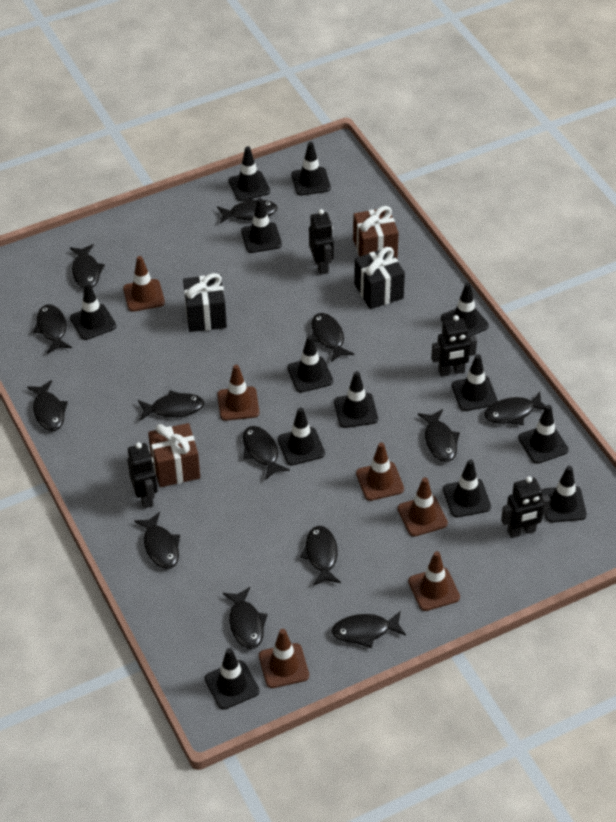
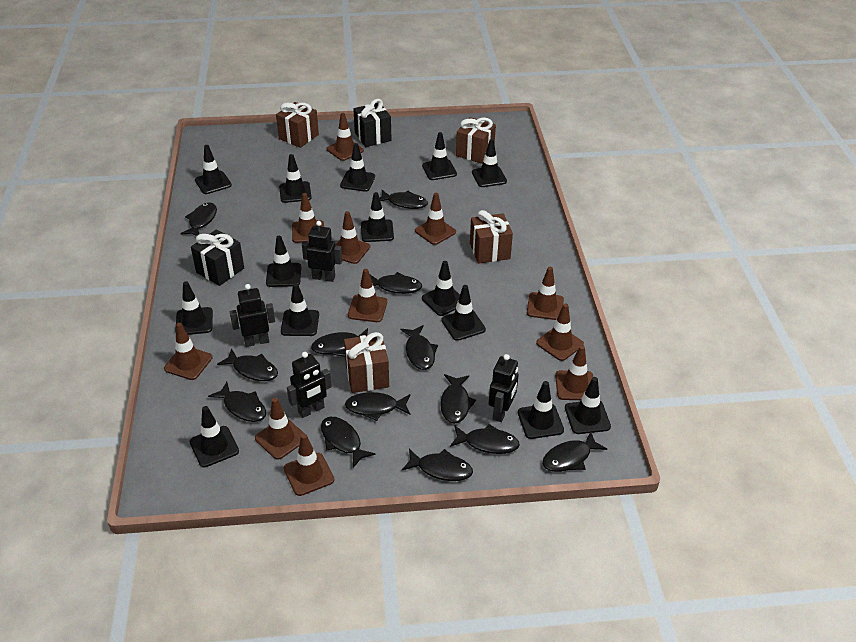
black traffic cone: 13 -> 14
brown gift: 2 -> 4
brown traffic cone: 6 -> 11

